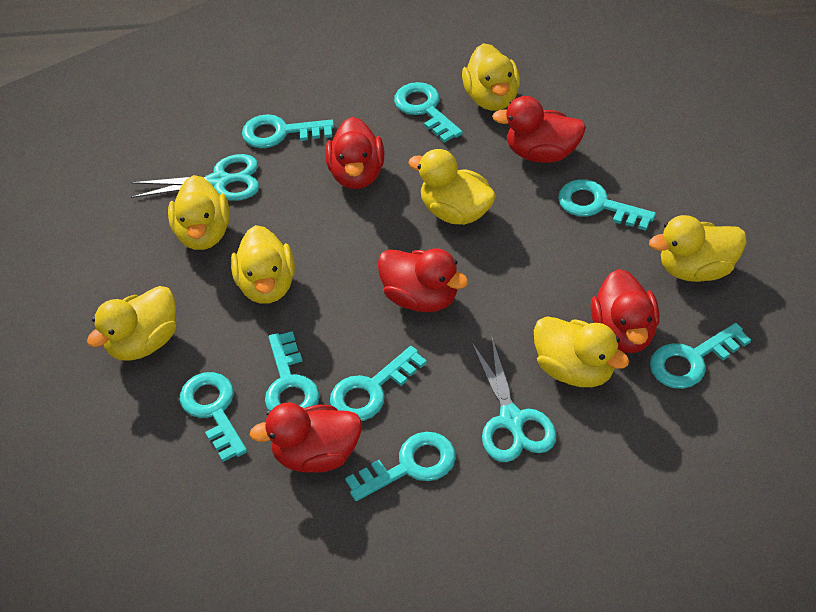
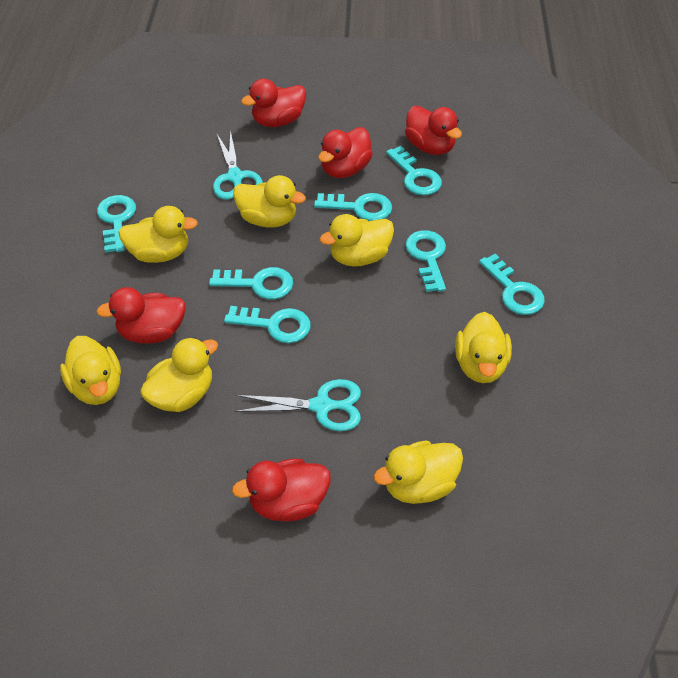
turquoise key: 8 -> 7

